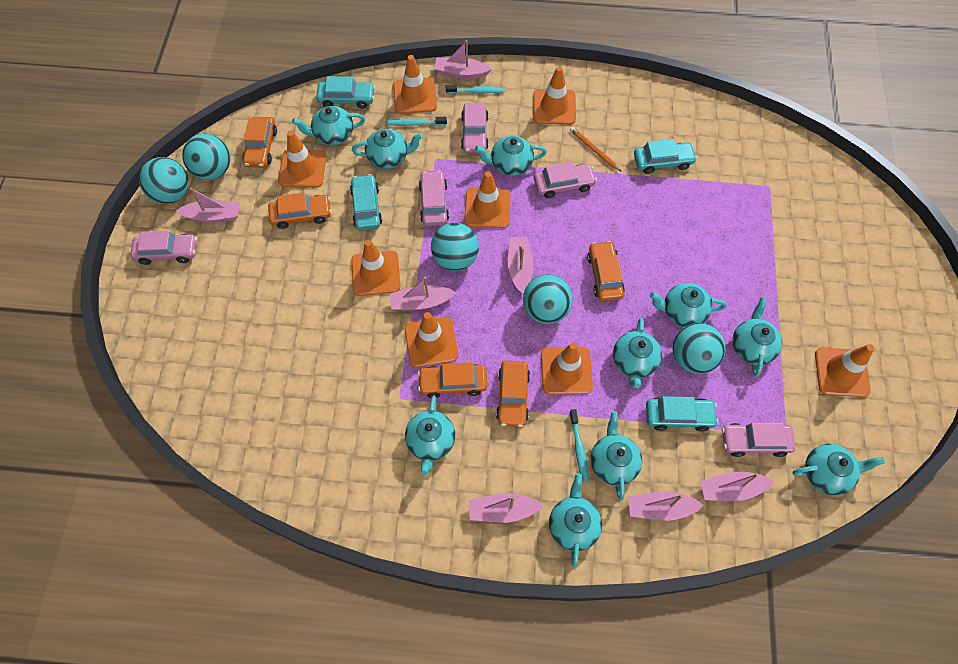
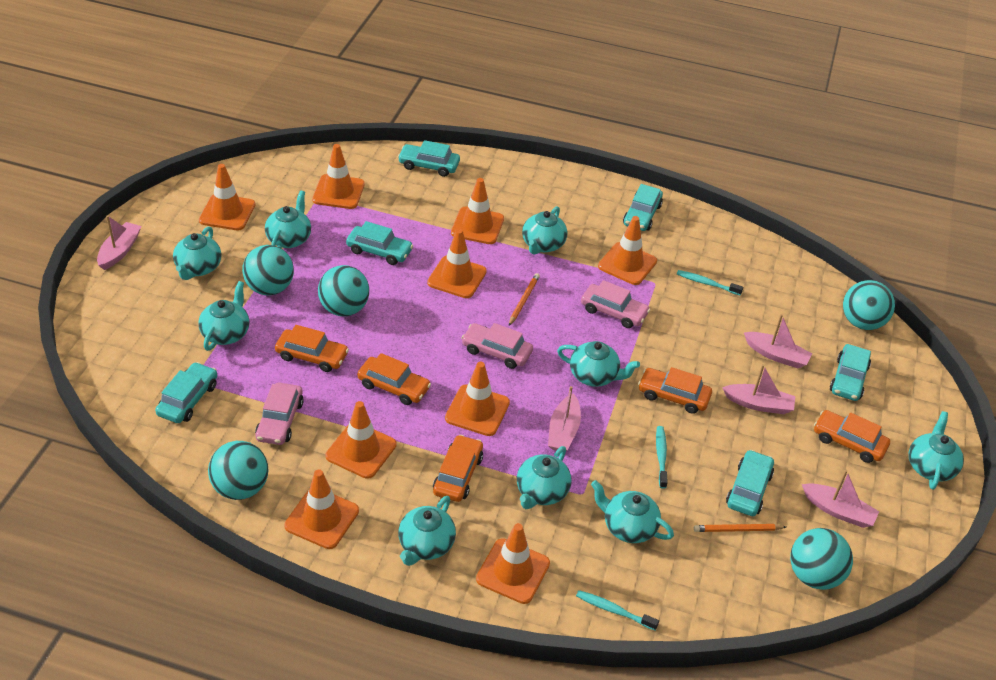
orange pencil: 1 -> 2
orange traffic cone: 8 -> 9
pink boat: 7 -> 5
pink car: 5 -> 3
turquoise car: 4 -> 6
turquoise teapot: 10 -> 9

